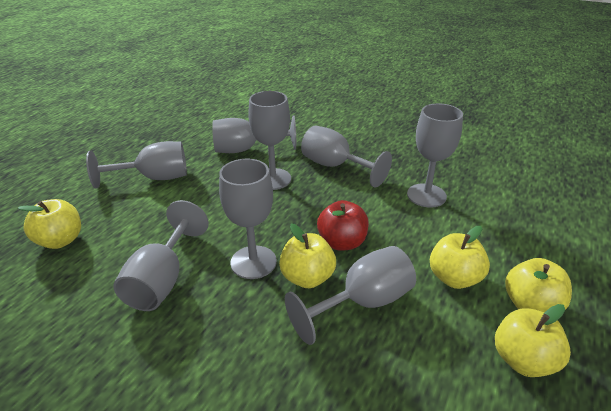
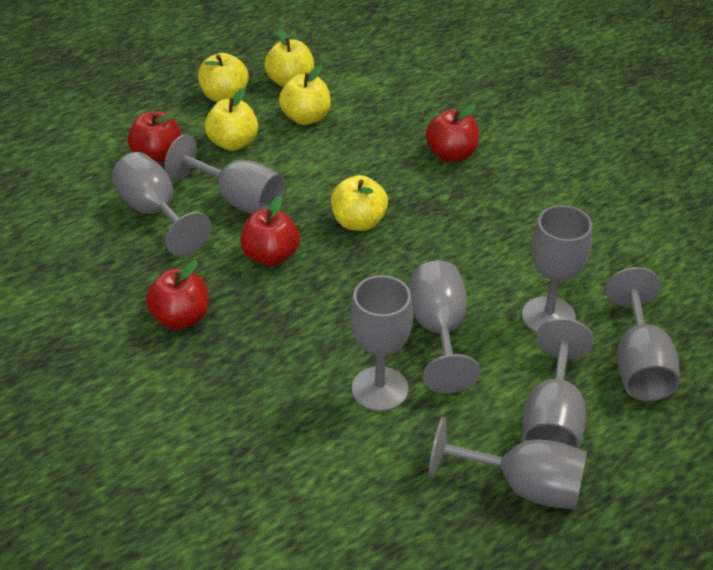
red apple: 1 -> 4

